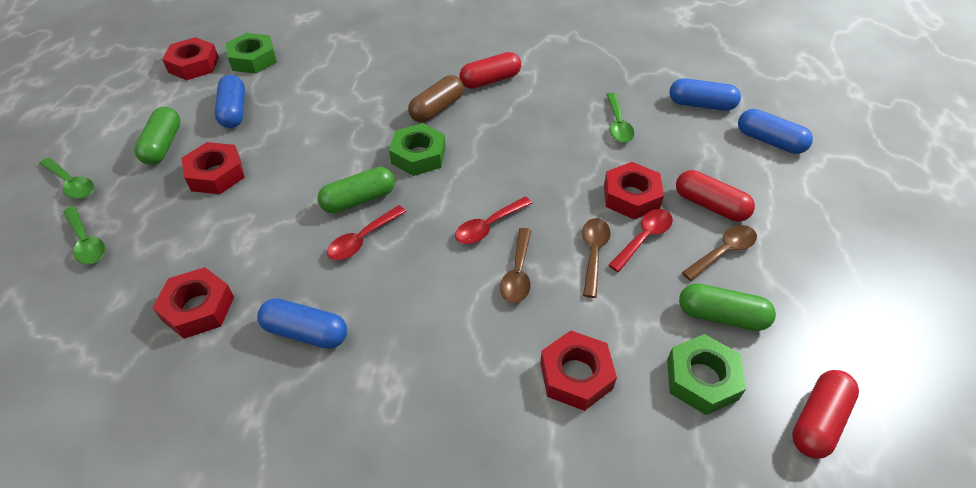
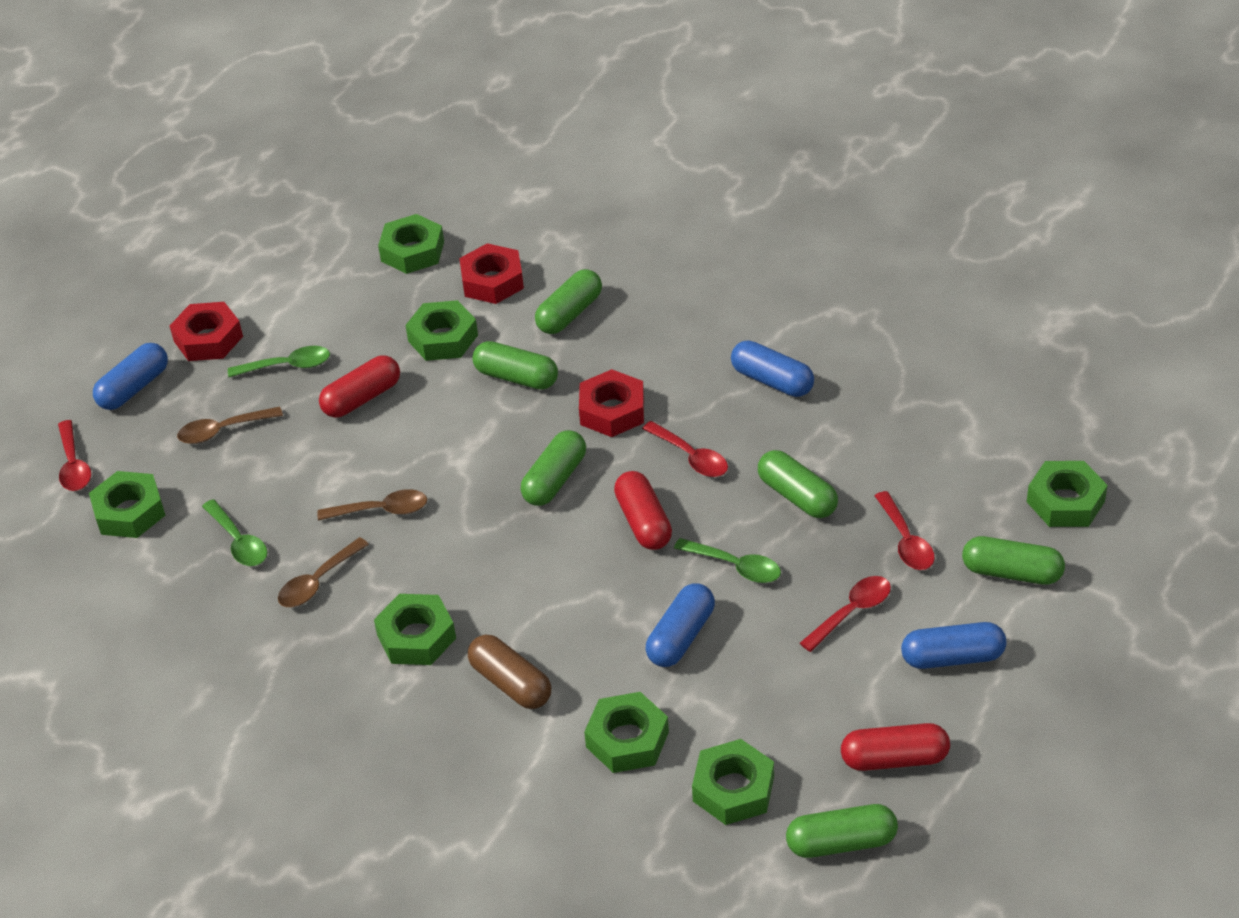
green capsule: 3 -> 6
green nut: 3 -> 7
red nut: 5 -> 3
red spoon: 3 -> 4

